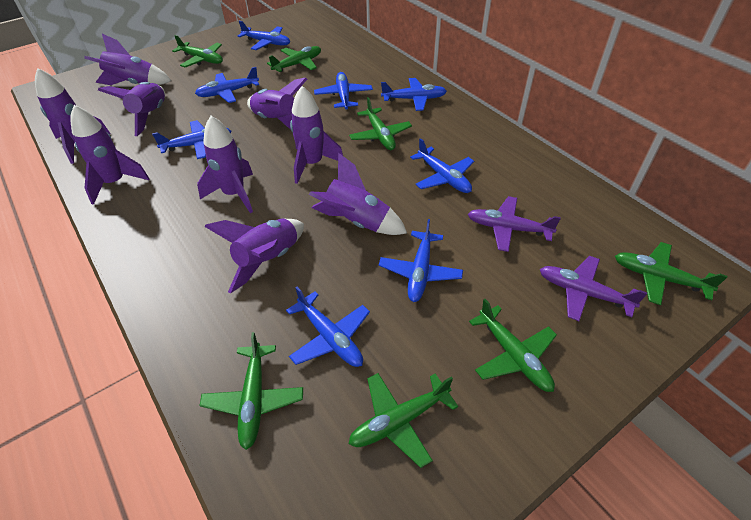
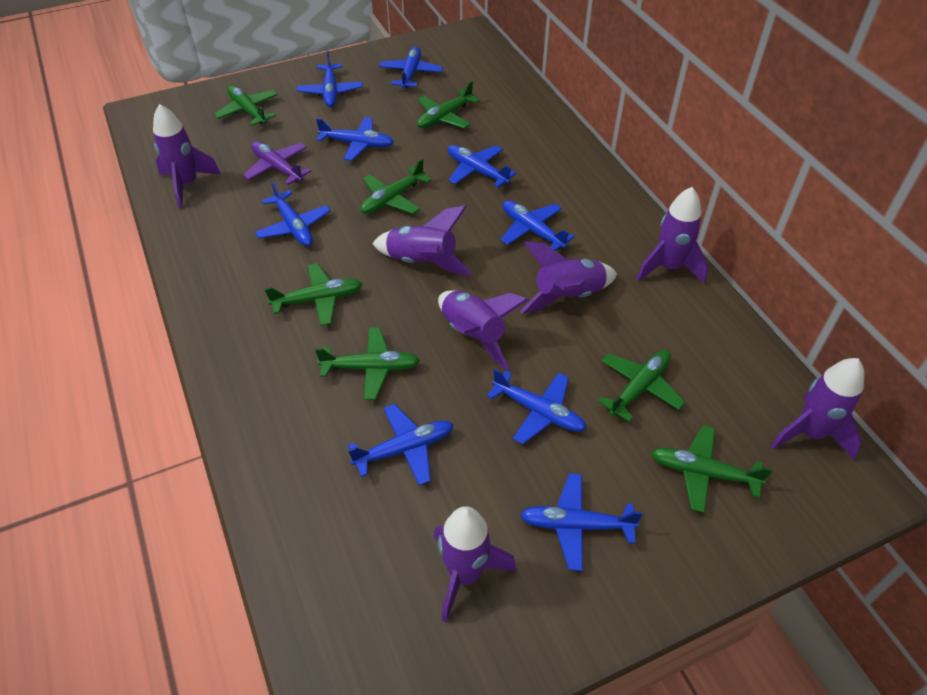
blue plane: 8 -> 9
purple plane: 2 -> 1
purple rocket: 9 -> 7

